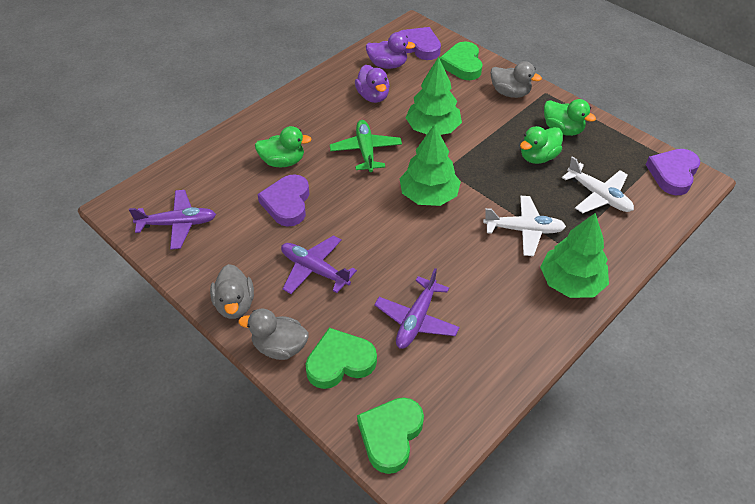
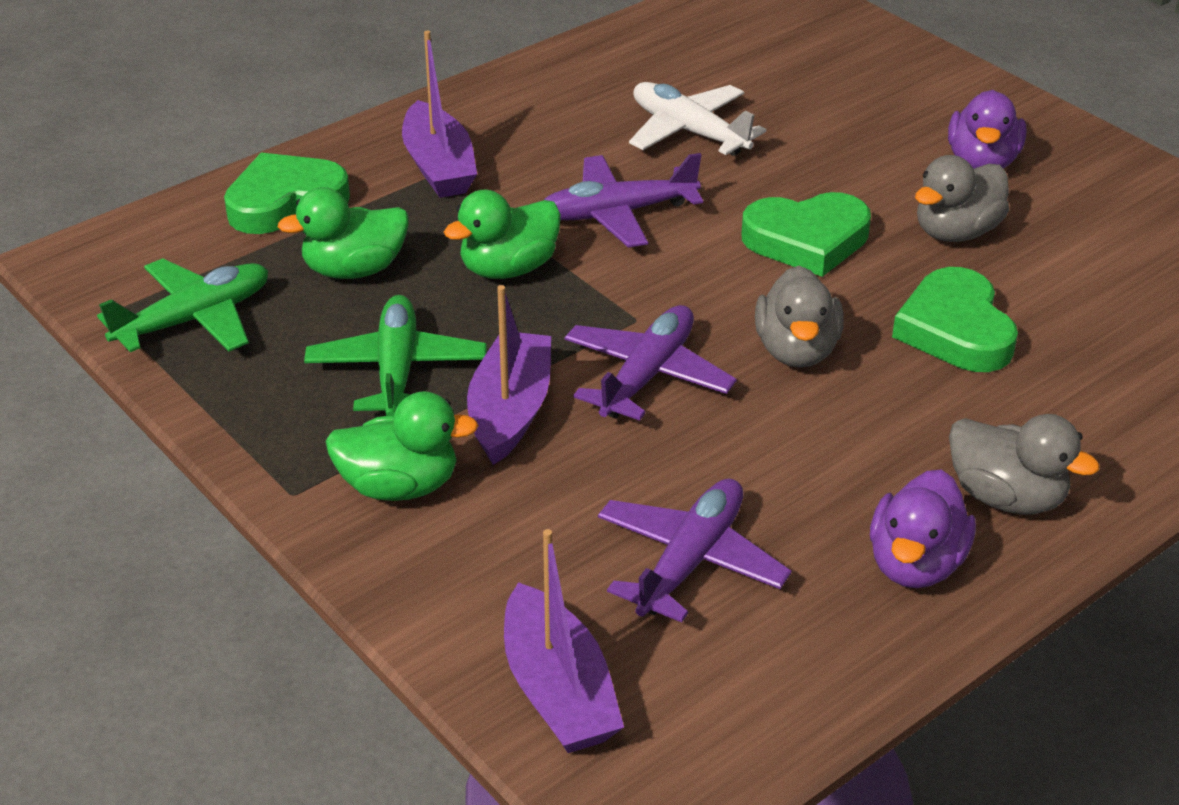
green plane: 1 -> 2
green tree: 3 -> 0
purple boat: 0 -> 3
purple heart: 3 -> 0
white plane: 2 -> 1

